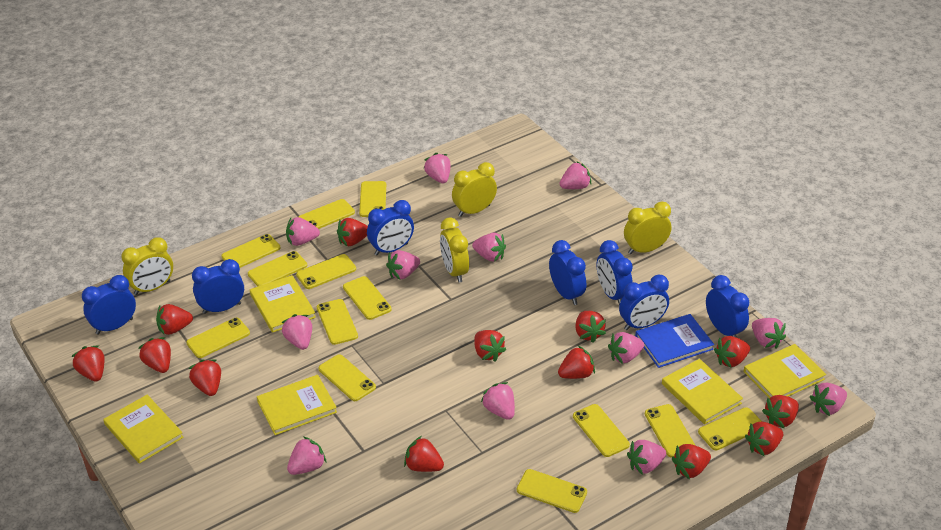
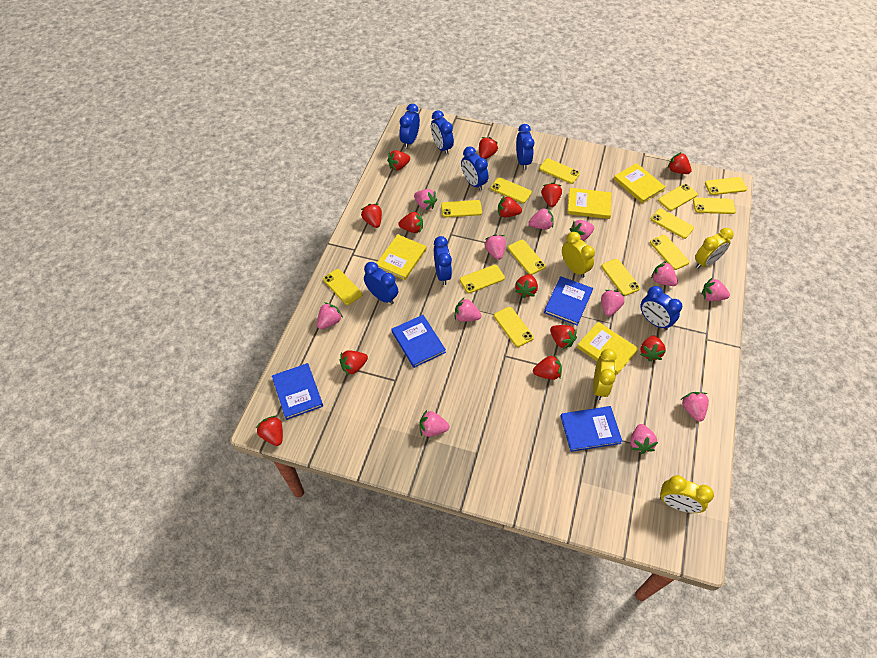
blue book: 1 -> 4
yellow book: 5 -> 4

